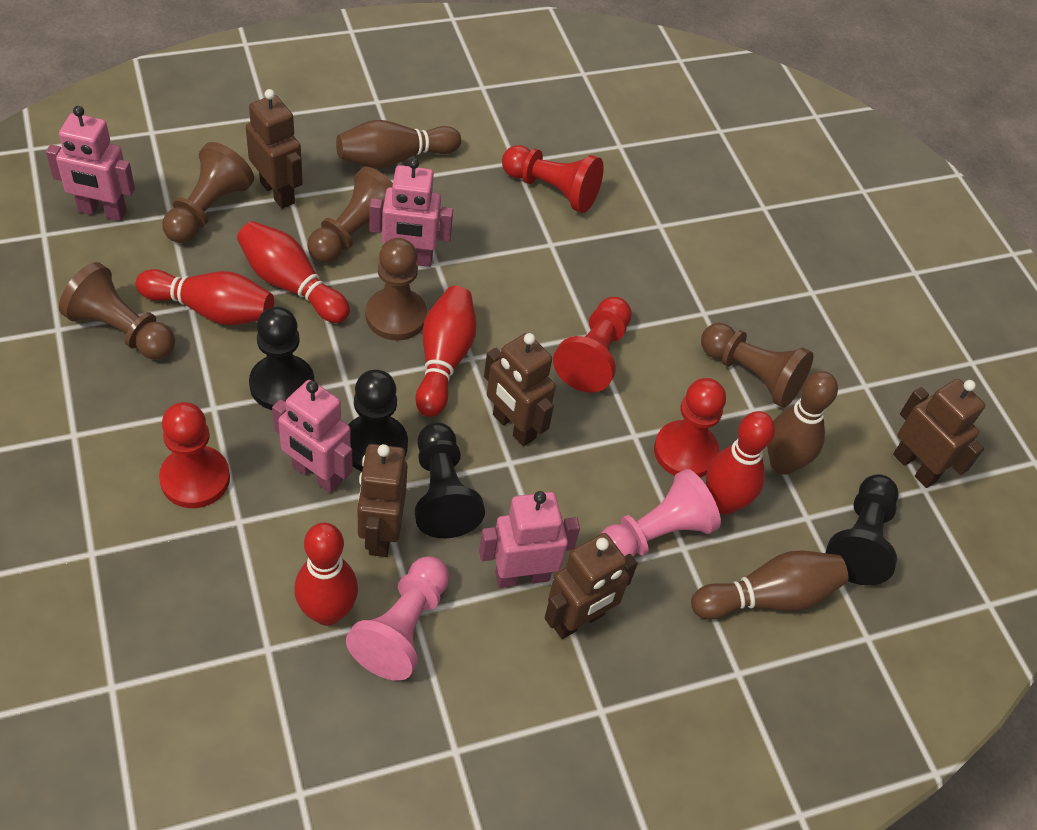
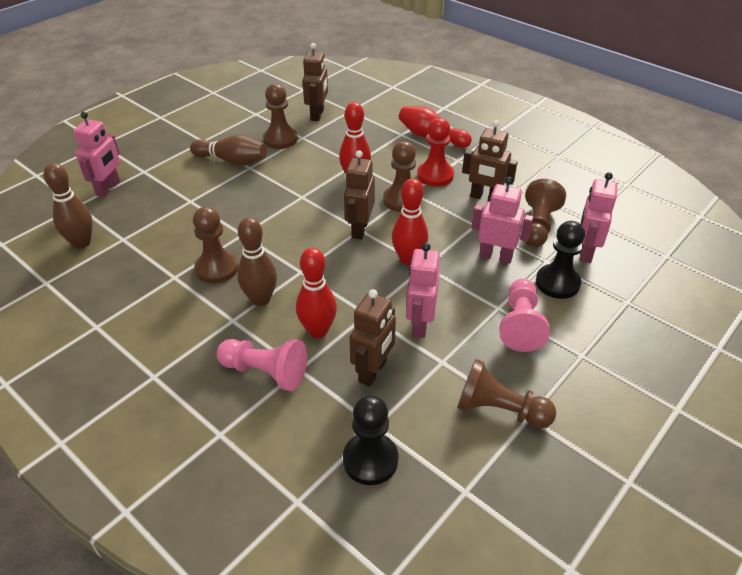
black pawn: 4 -> 2
brown robot: 5 -> 4
red bowling pin: 5 -> 4
red pawn: 4 -> 1

